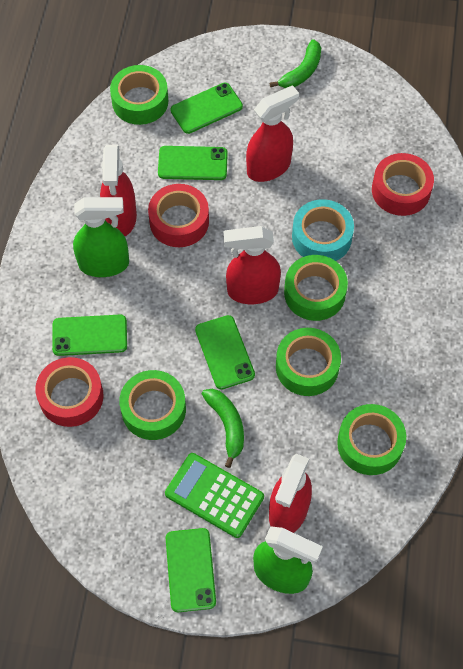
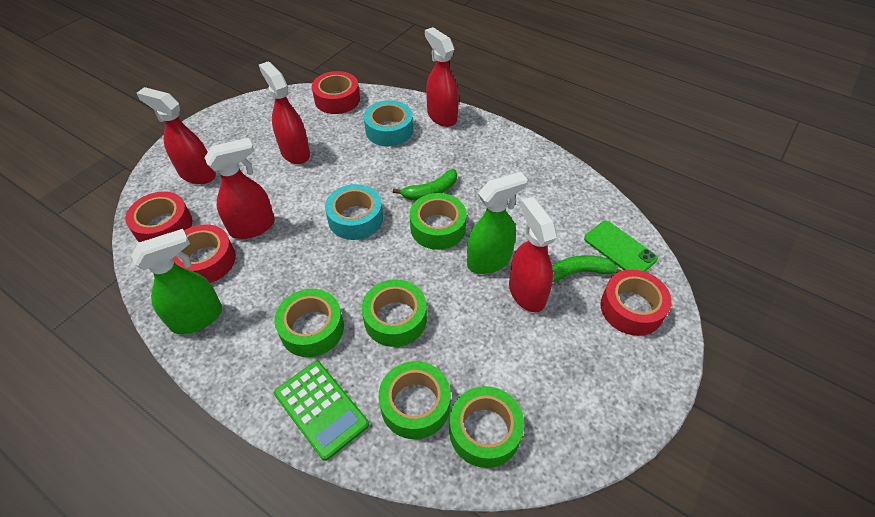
green phone: 5 -> 1
red spray bottle: 4 -> 5
red tape: 3 -> 4
turquoise tape: 1 -> 2

